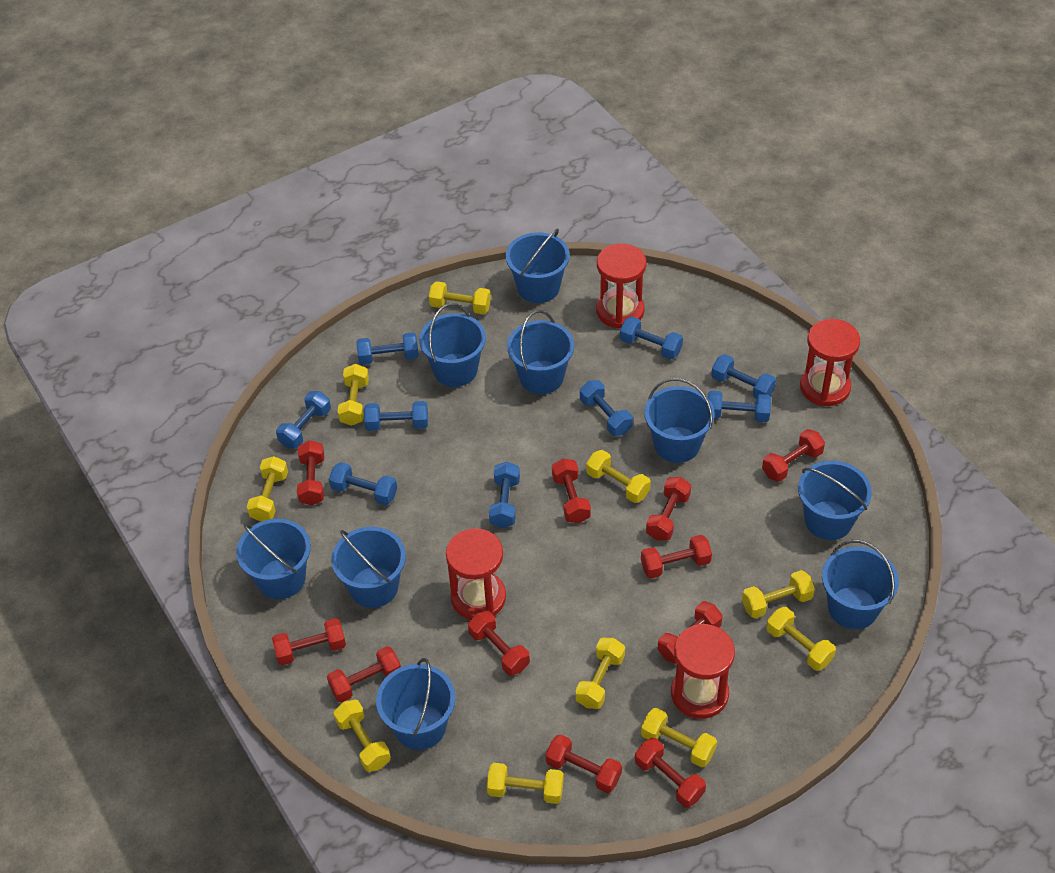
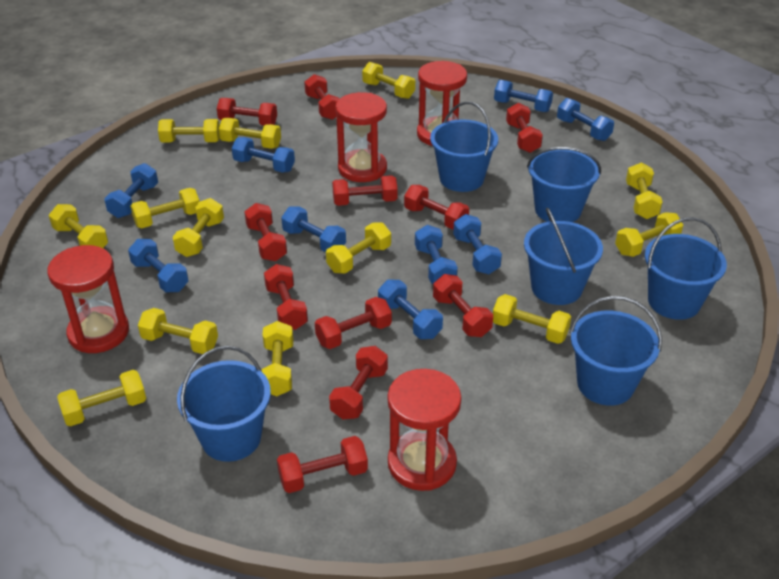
blue bucket: 9 -> 6
yellow dumbbell: 10 -> 13

